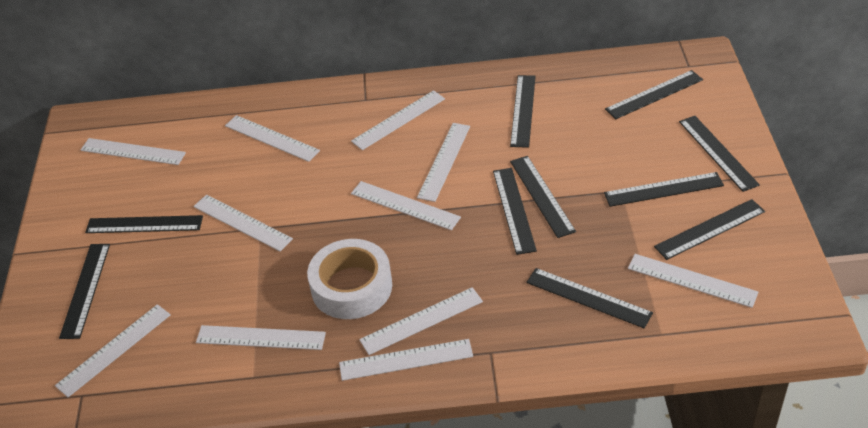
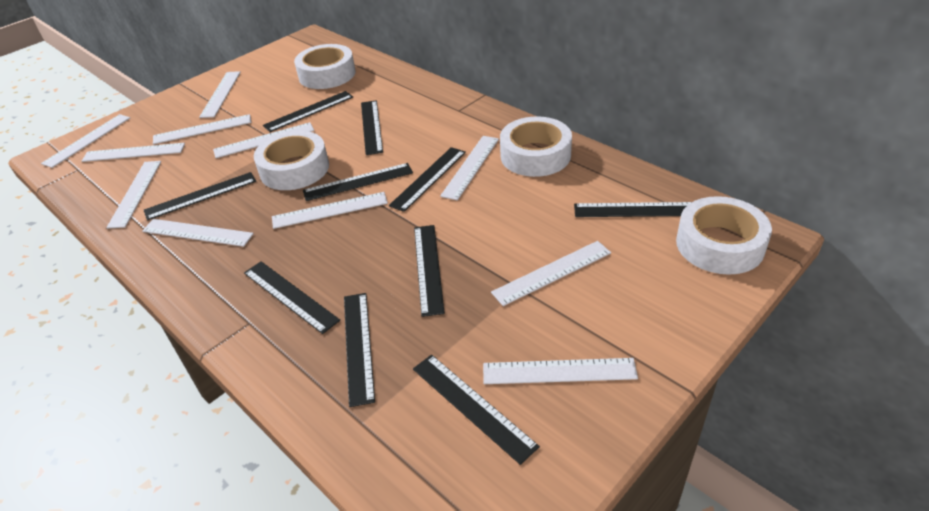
white tape: 1 -> 4

